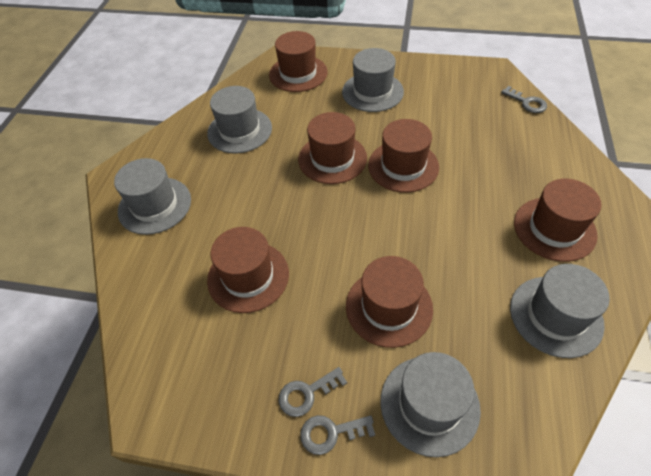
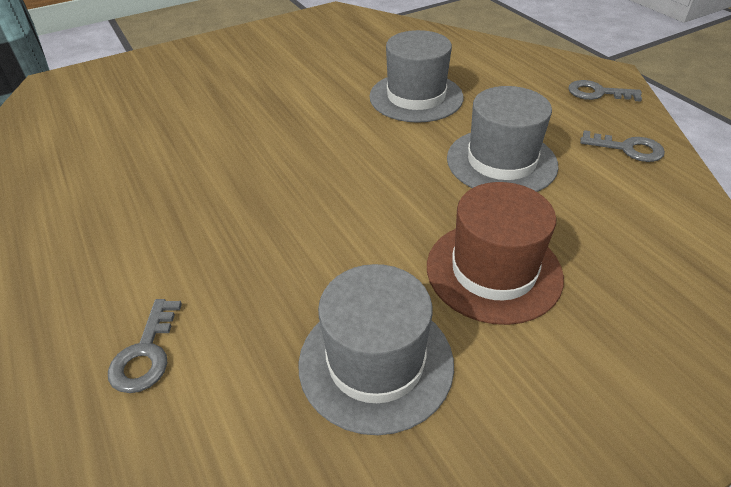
brown hat: 6 -> 1
grey hat: 5 -> 3

